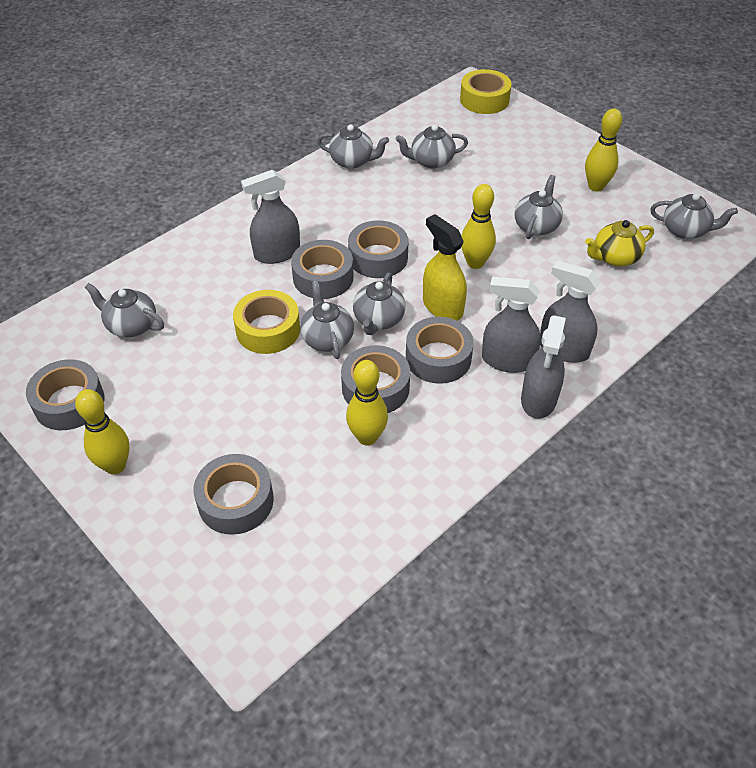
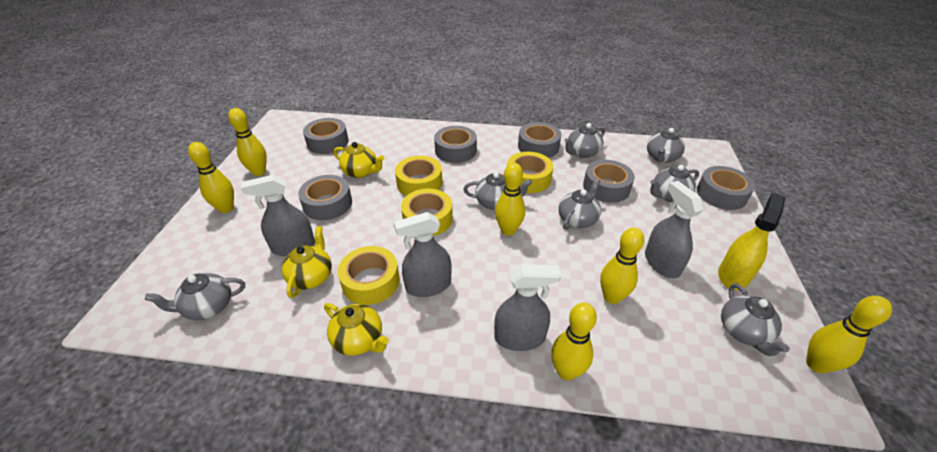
yellow bowling pin: 4 -> 6
yellow tape: 2 -> 4
yellow teapot: 1 -> 3

